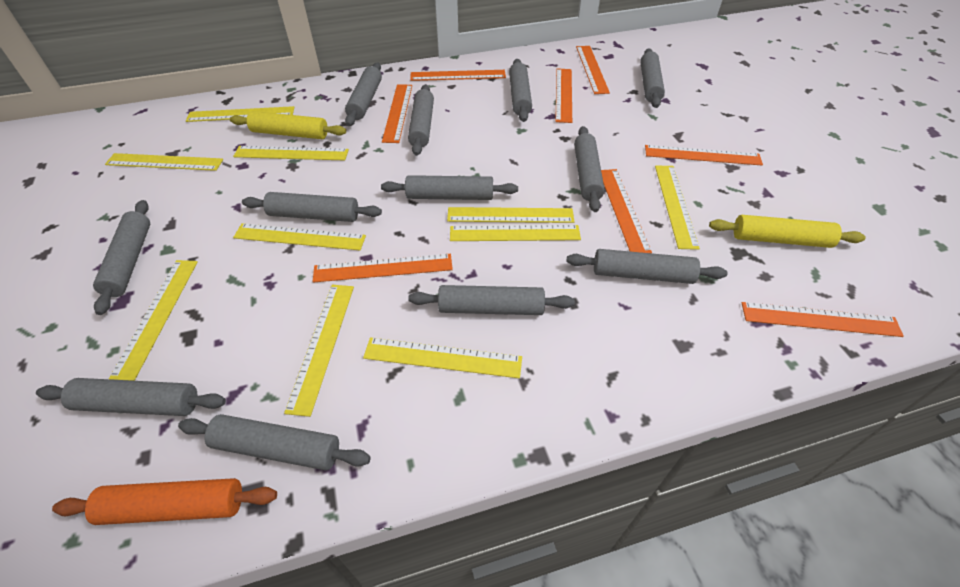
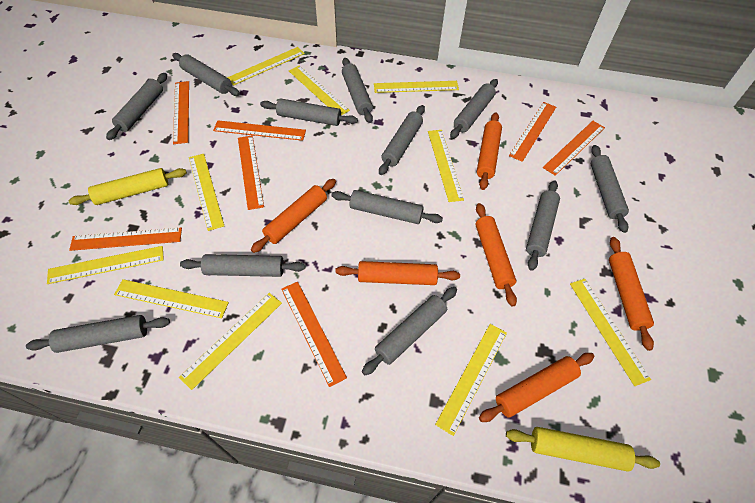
orange rolling pin: 1 -> 6
orange ruler: 8 -> 7

